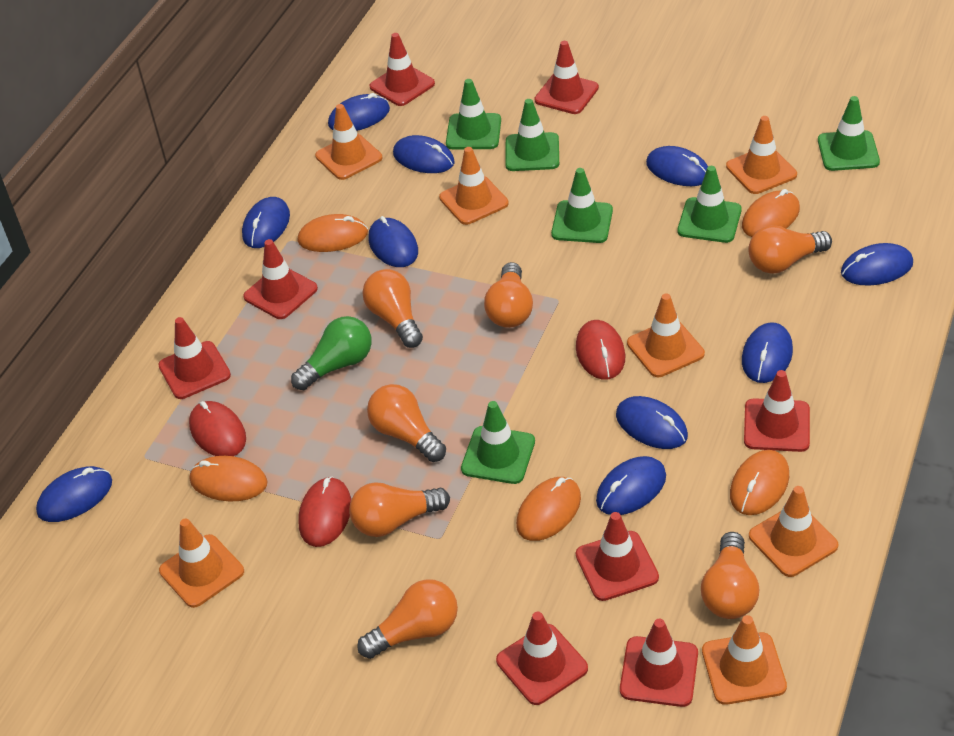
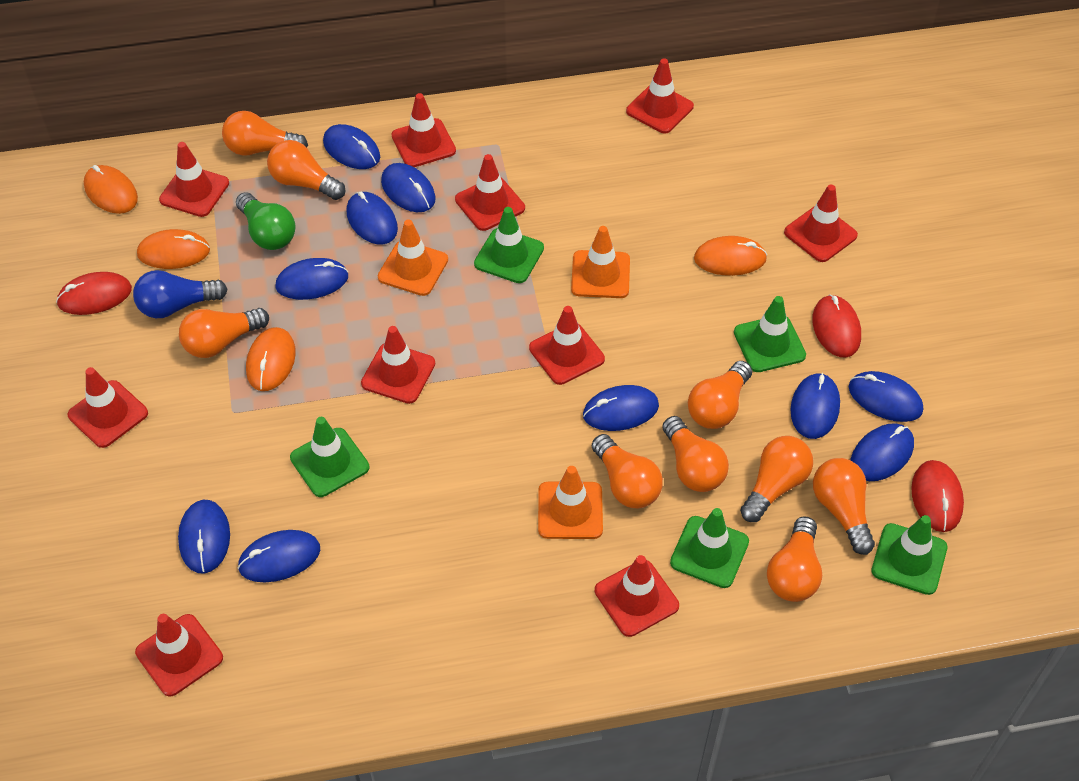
blue light bulb: 0 -> 1
green traffic cone: 6 -> 5
orange light bulb: 7 -> 9
orange mouse: 5 -> 4
orange traffic cone: 7 -> 3
red traffic cone: 8 -> 10

